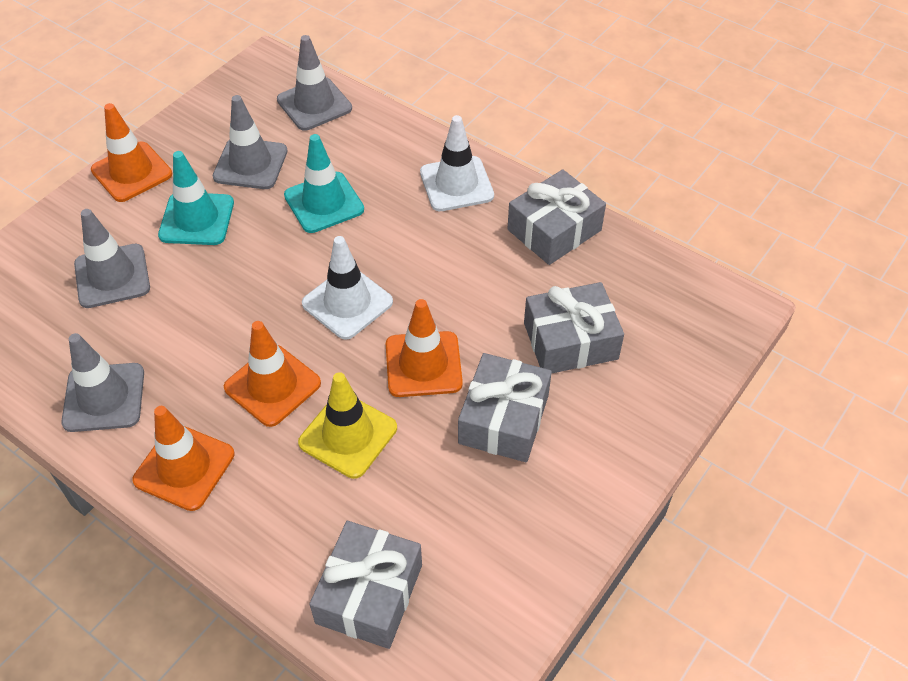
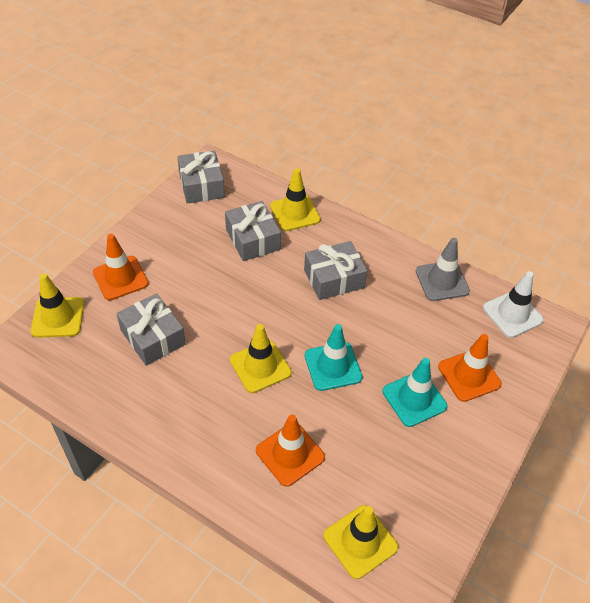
grey traffic cone: 4 -> 1
orange traffic cone: 4 -> 3
white traffic cone: 2 -> 1
yellow traffic cone: 1 -> 4

